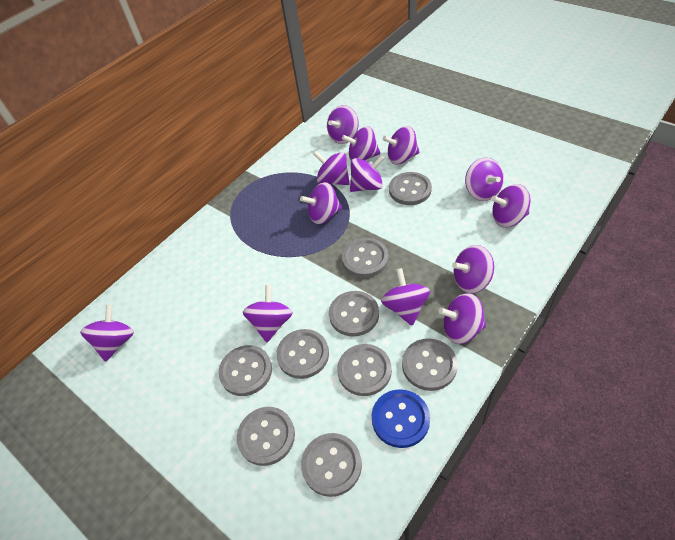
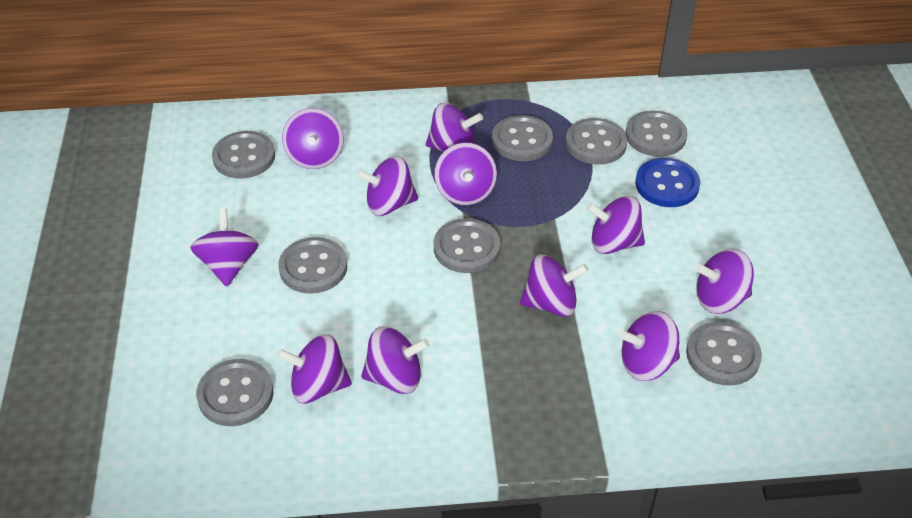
grey button: 9 -> 8
purple spinning top: 13 -> 11

